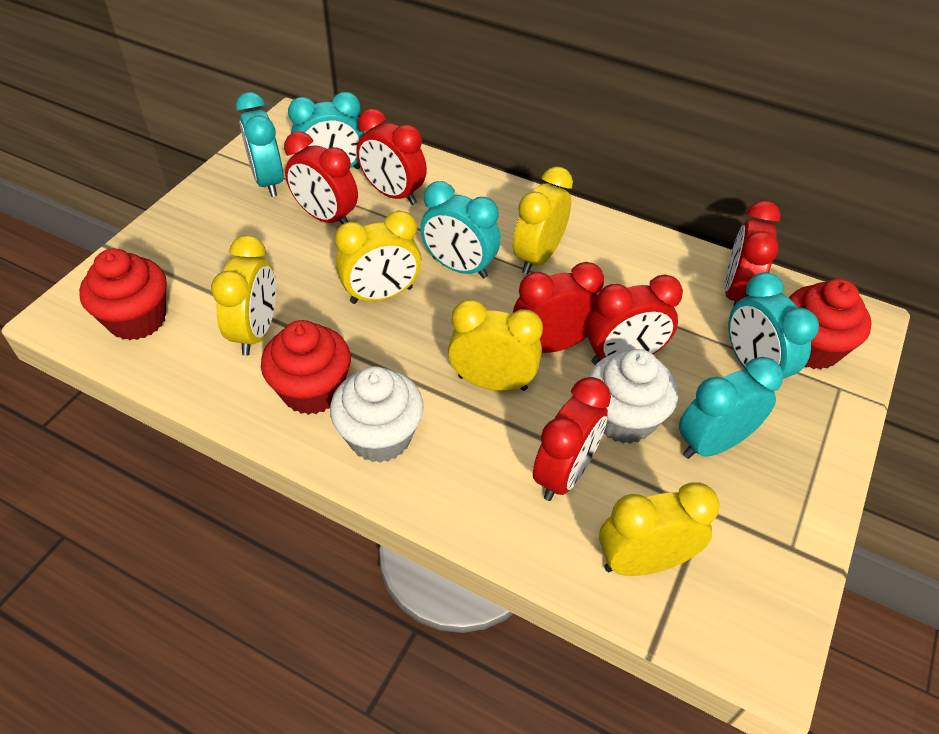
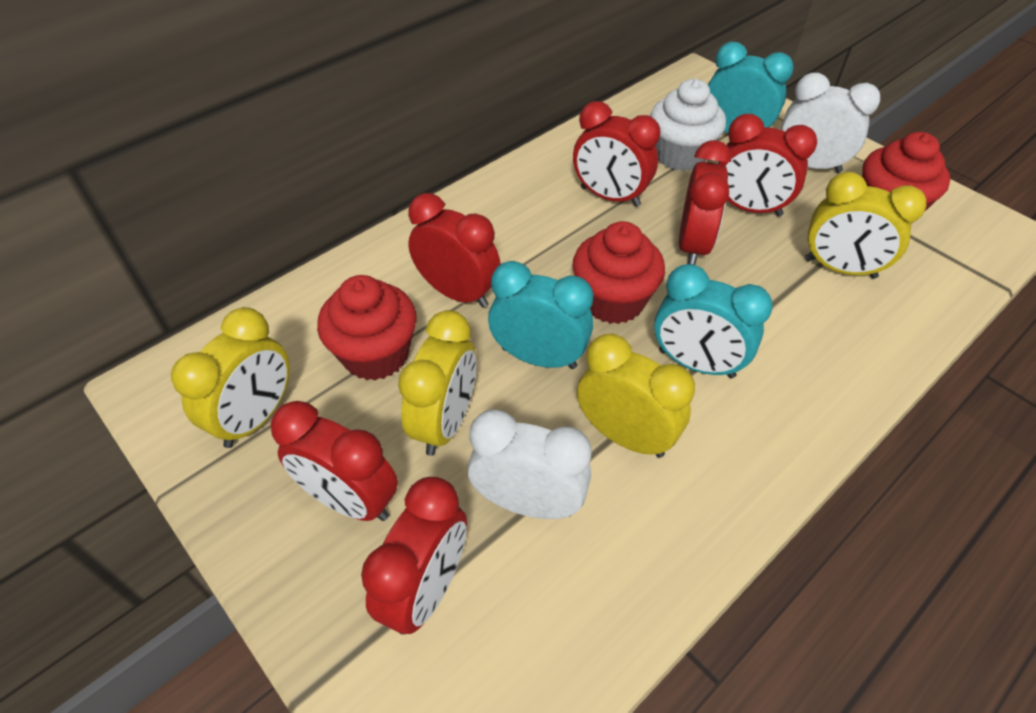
turquoise clock: 5 -> 3
white clock: 0 -> 2
white cupcake: 2 -> 1
yellow clock: 5 -> 4

